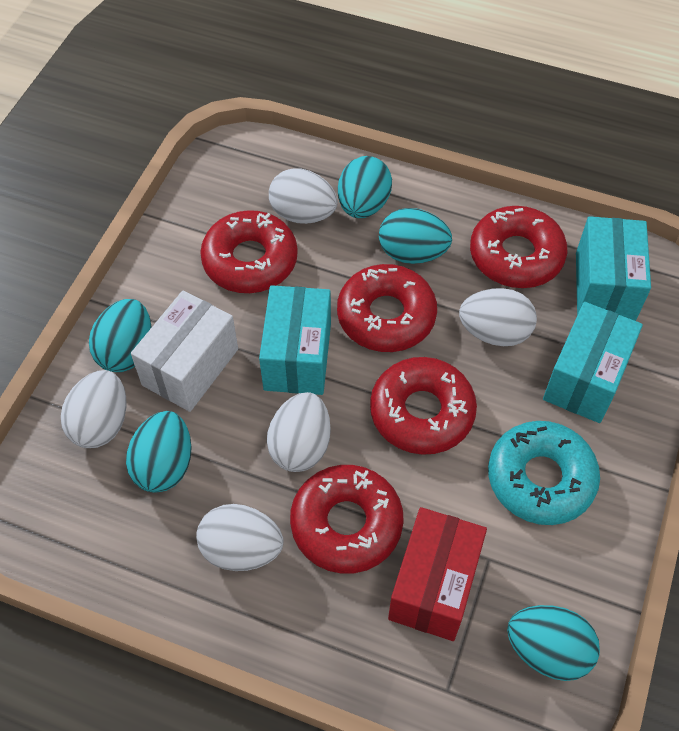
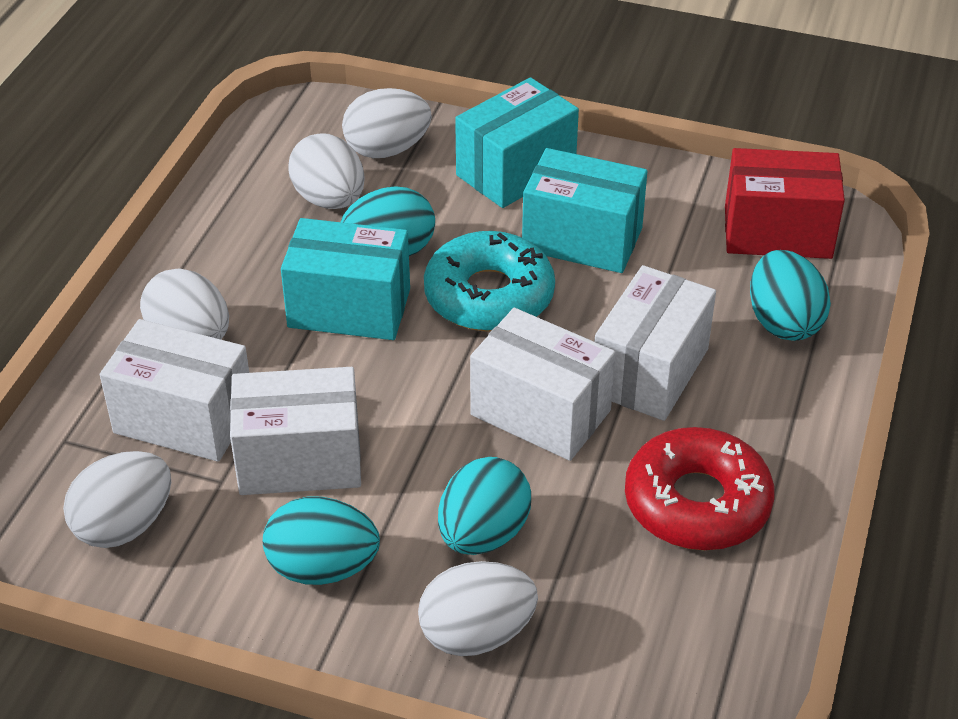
red donut: 5 -> 1
turquoise egg: 5 -> 4
white box: 1 -> 4

